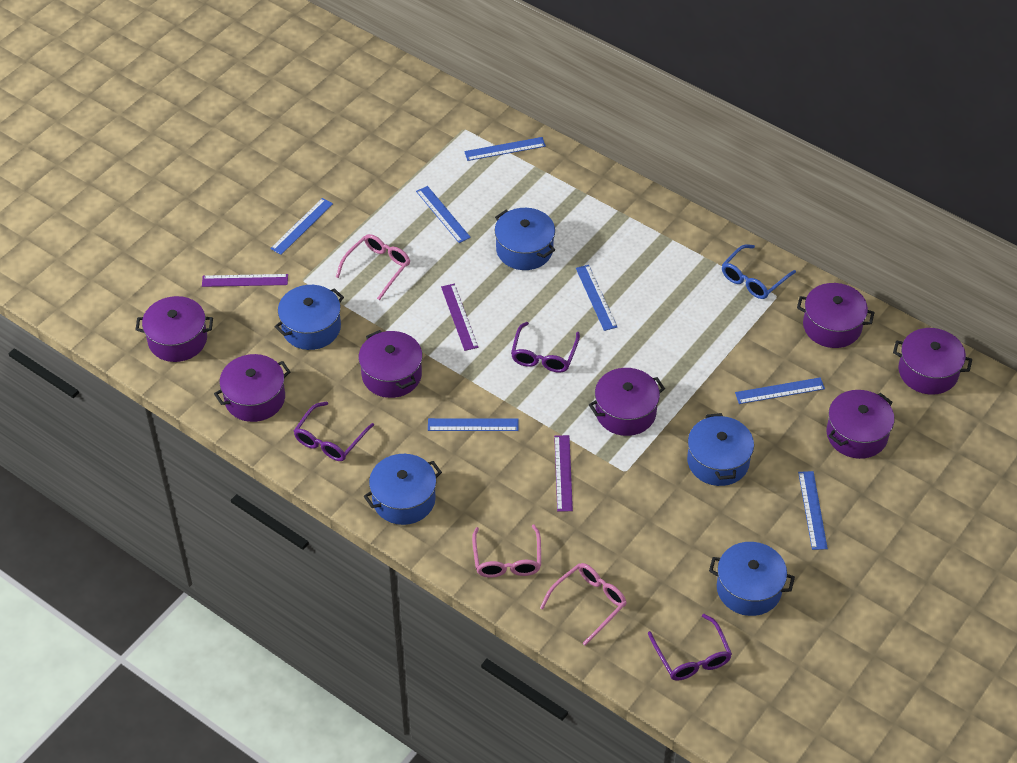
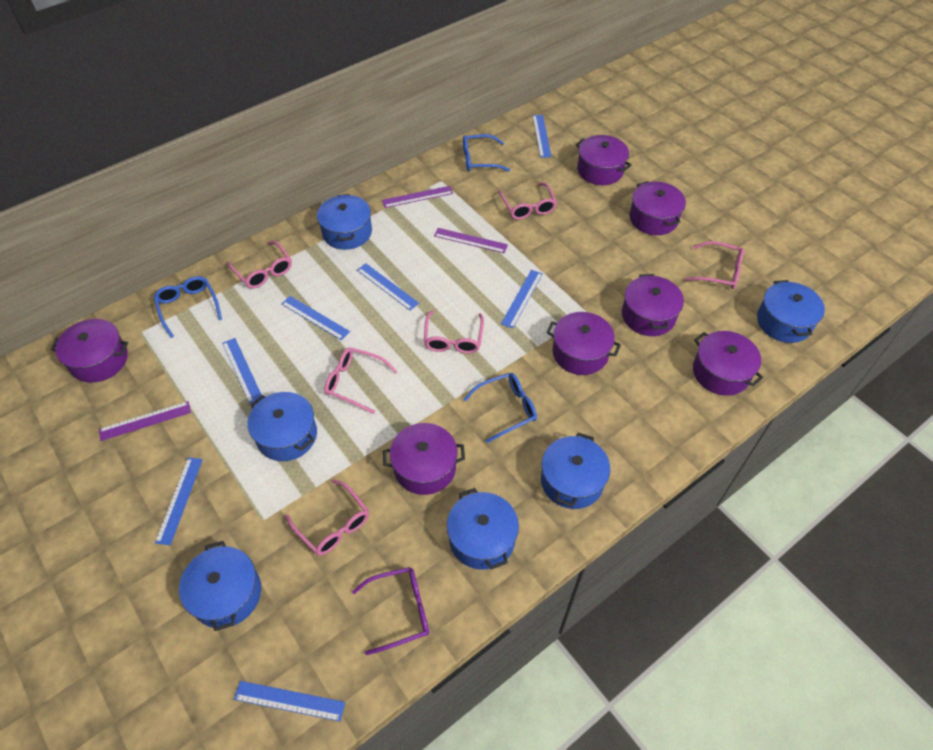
blue glasses: 1 -> 3
blue pot: 5 -> 6
pink glasses: 3 -> 6
purple glasses: 3 -> 1

